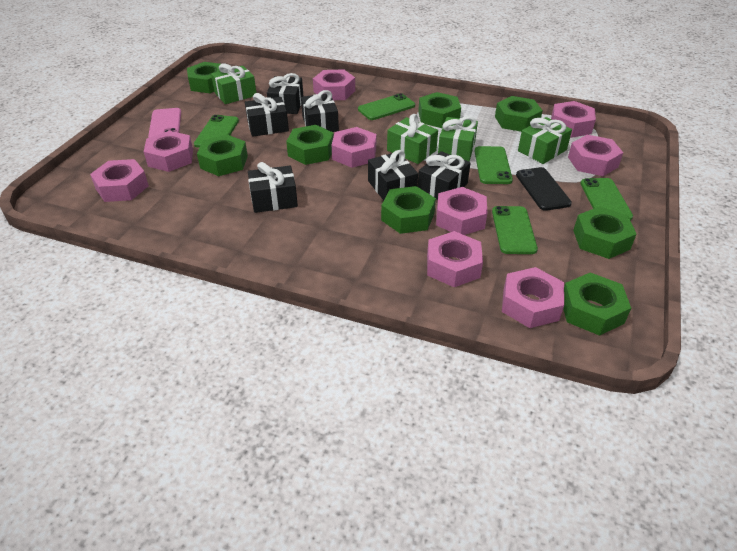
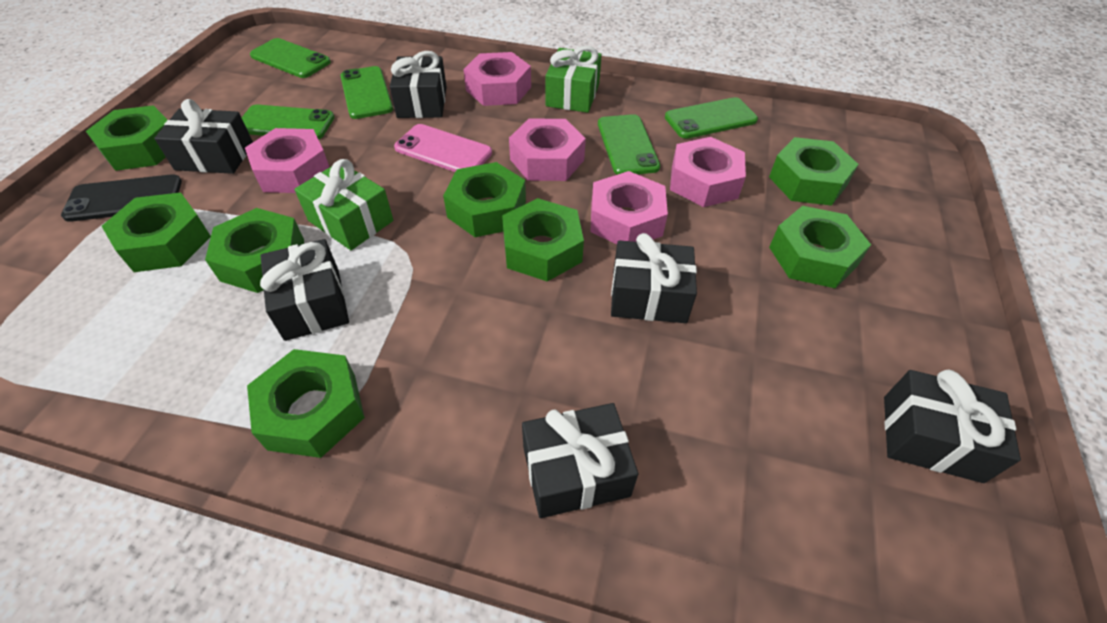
green gift: 4 -> 2
pink nut: 9 -> 5

